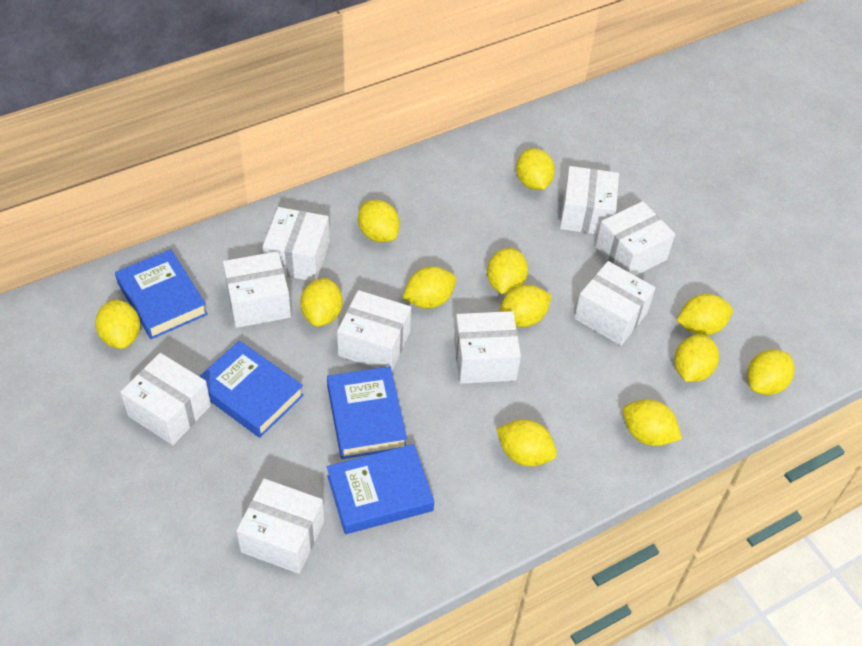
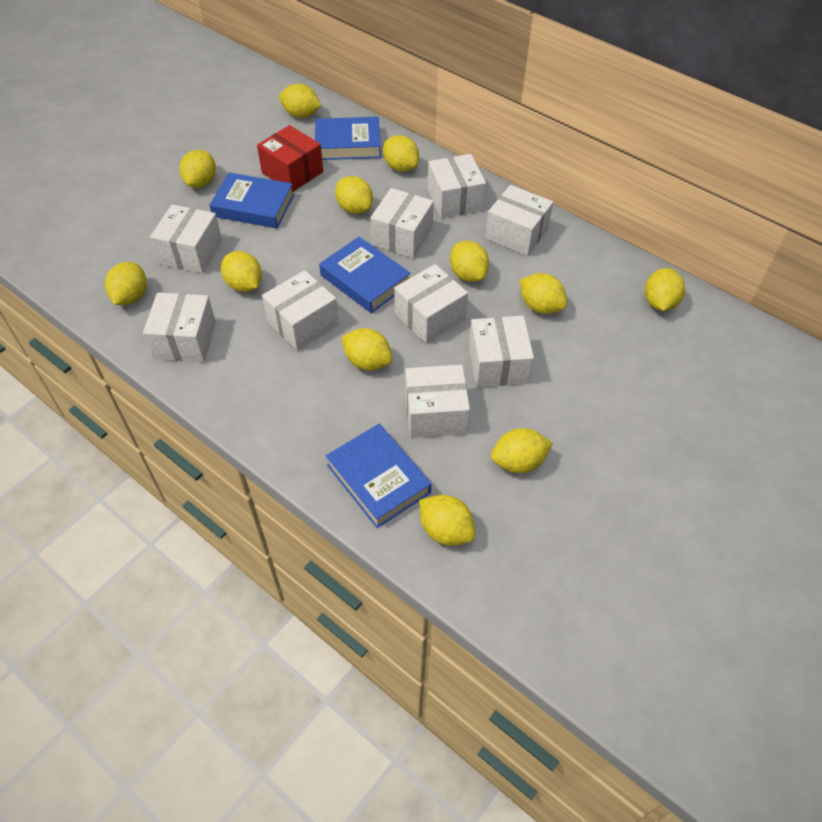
red box: 0 -> 1

